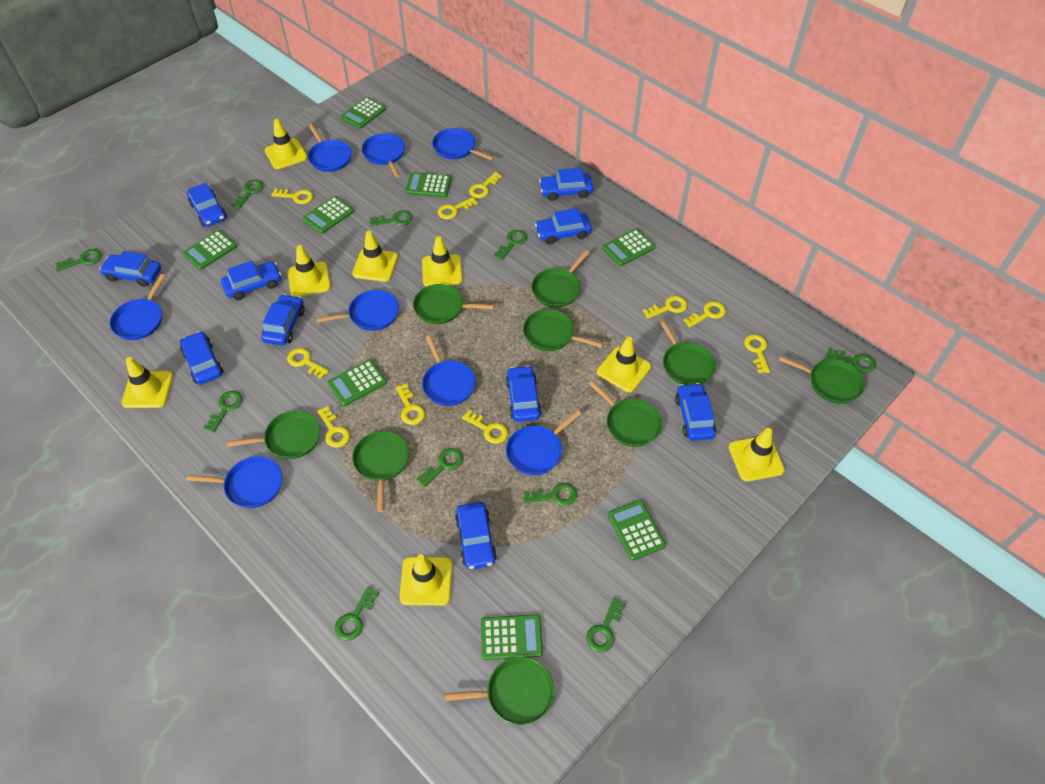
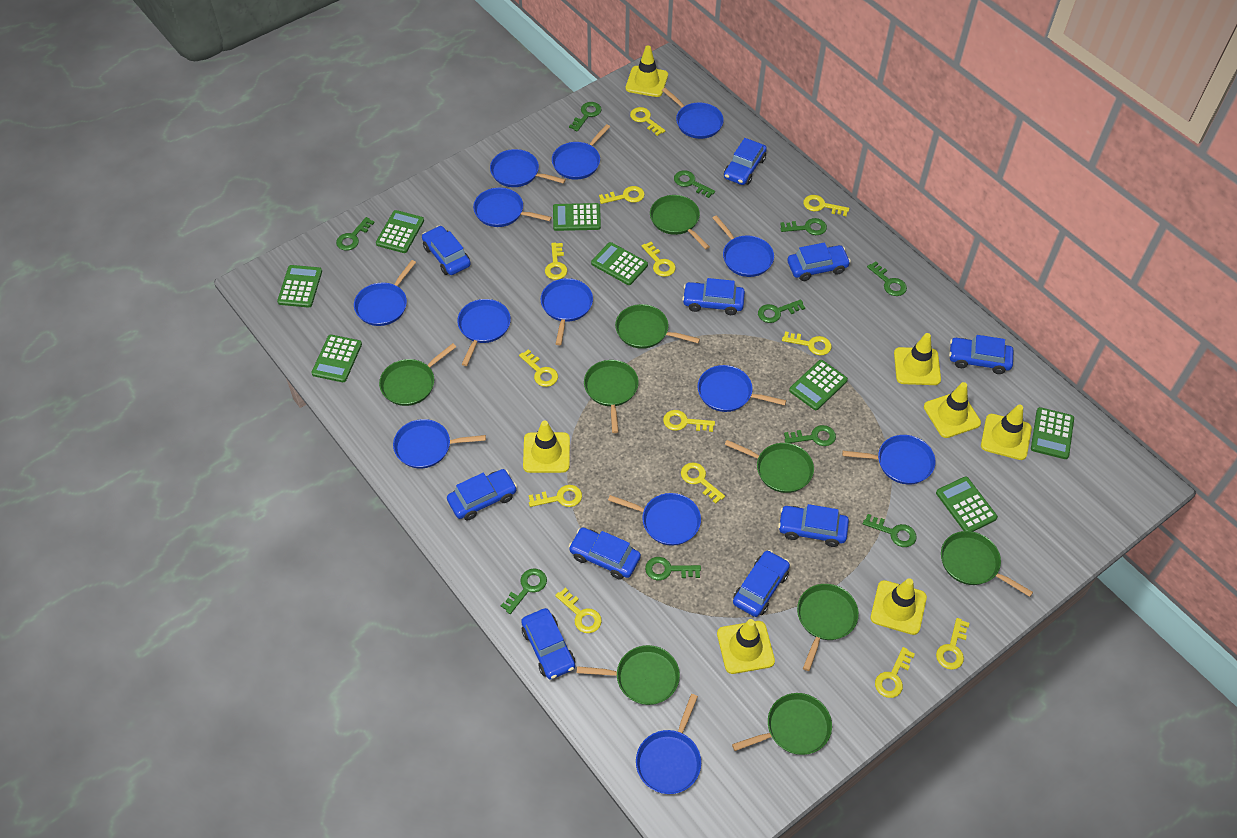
blue pan: 8 -> 13
yellow key: 10 -> 13
yellow traffic cone: 8 -> 7

